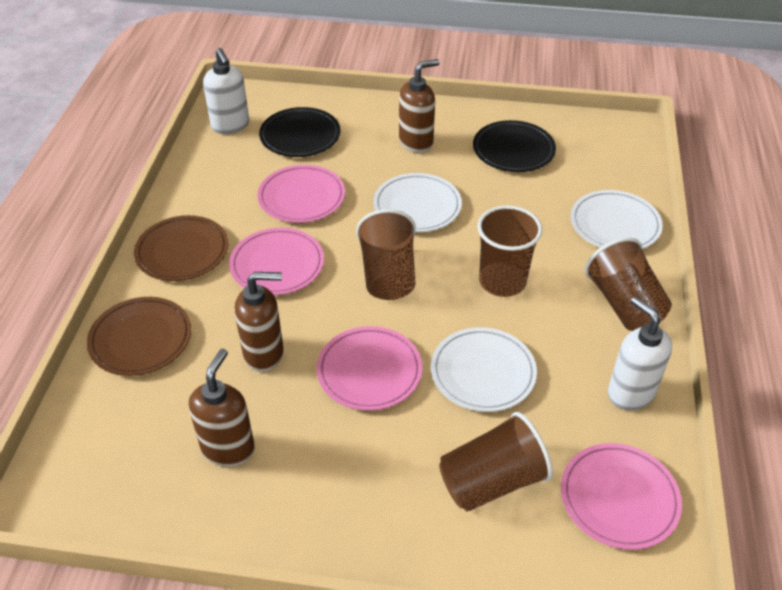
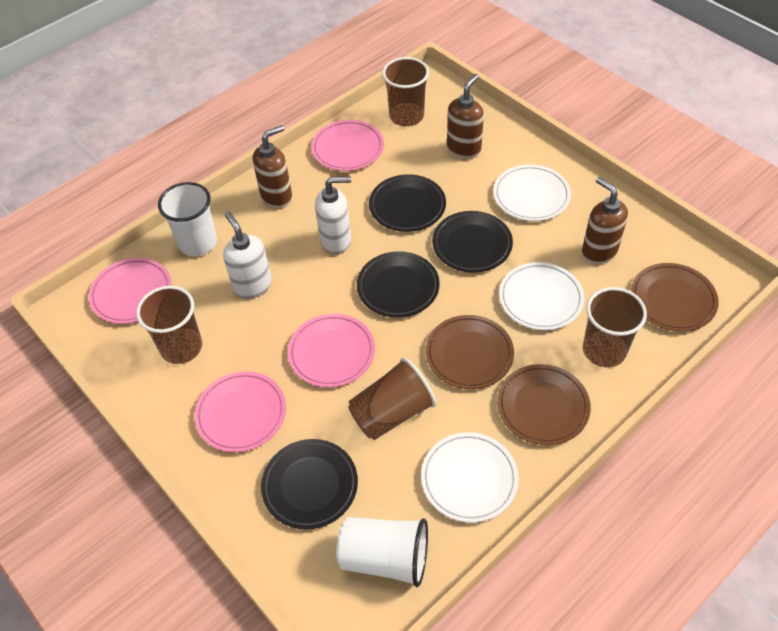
black plate: 2 -> 4
brown plate: 2 -> 3
white cup: 0 -> 2

